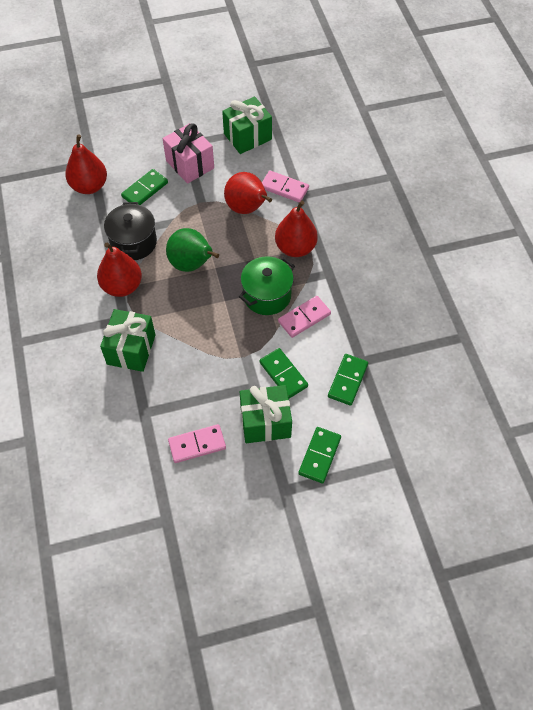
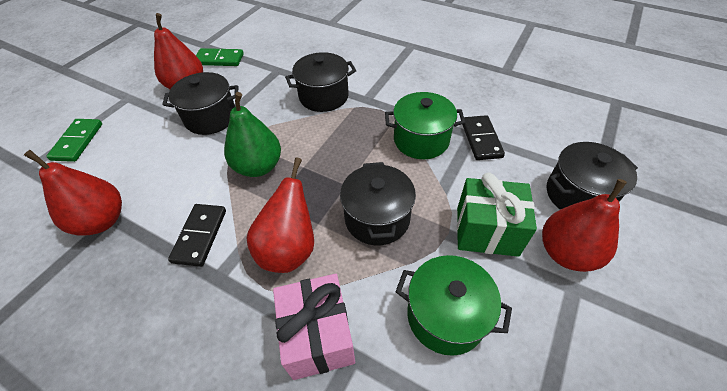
black domino: 0 -> 2
black pot: 1 -> 4
green domino: 4 -> 2
green gift: 3 -> 1
green pot: 1 -> 2
pink domino: 3 -> 0

